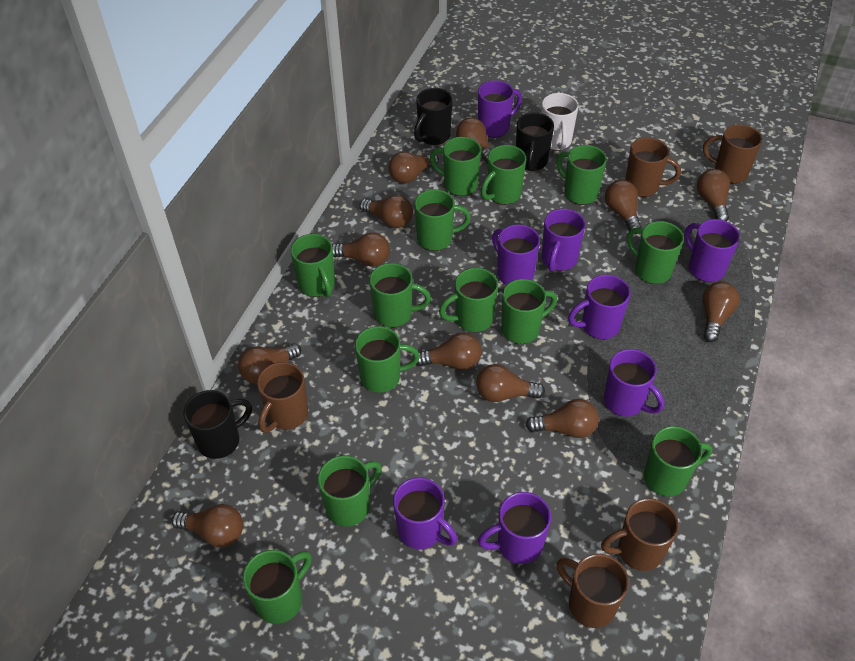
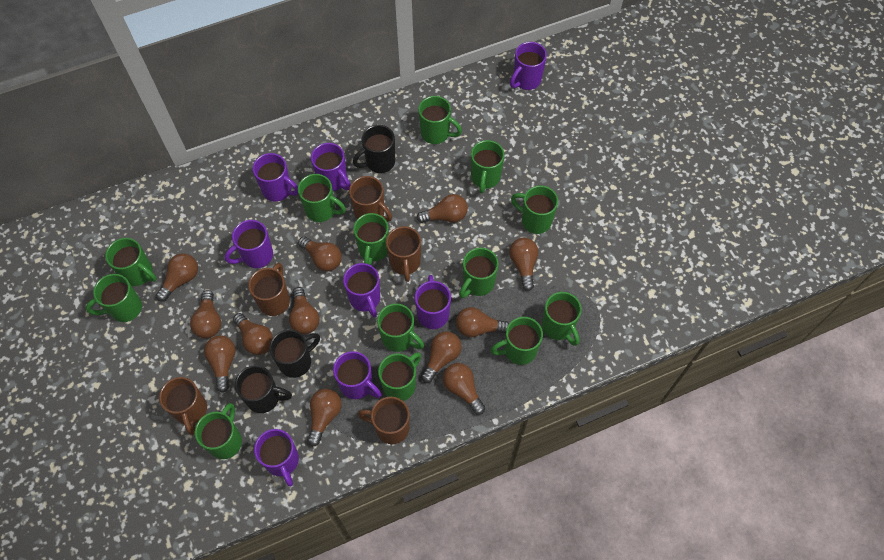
white mug: 1 -> 0

